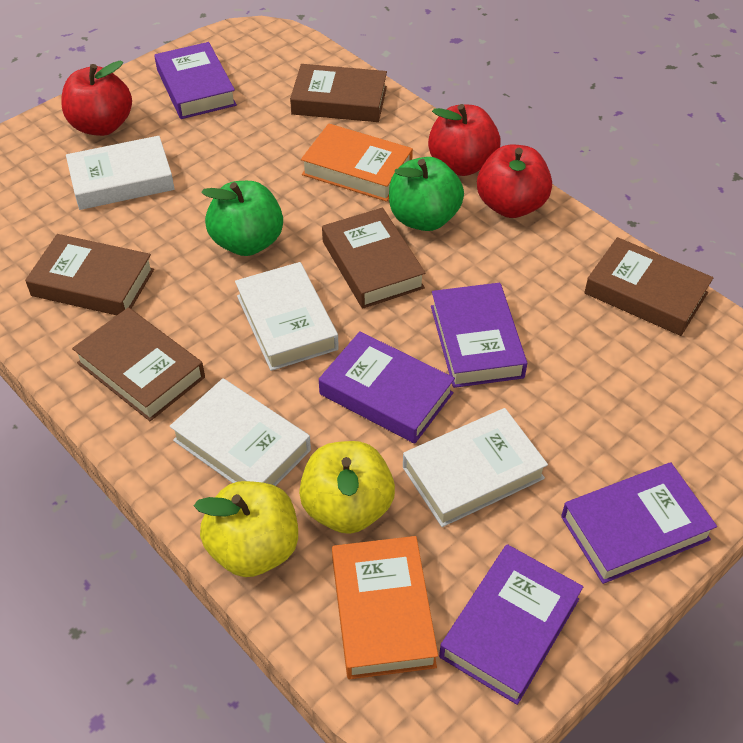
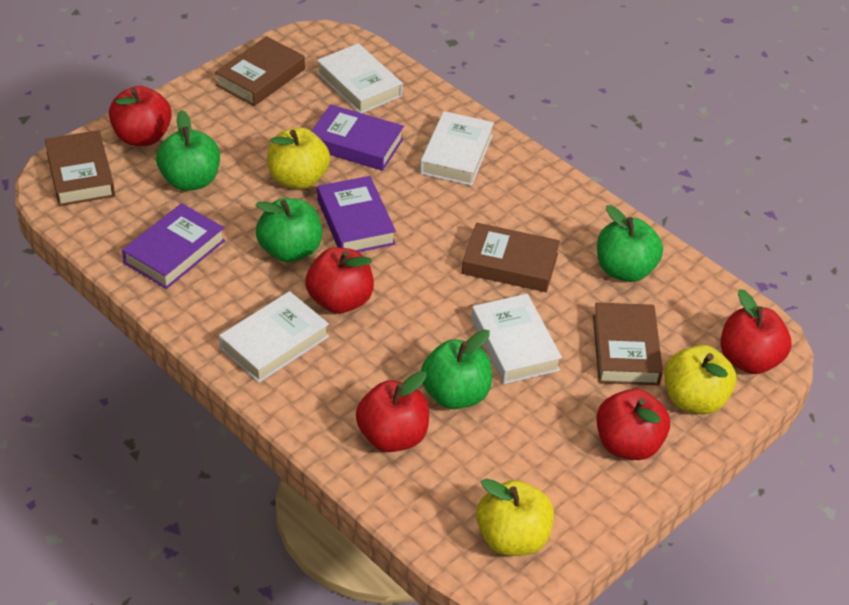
brown book: 5 -> 4
green apple: 2 -> 4
orange book: 2 -> 0
purple book: 5 -> 3
red apple: 3 -> 5
yellow apple: 2 -> 3

